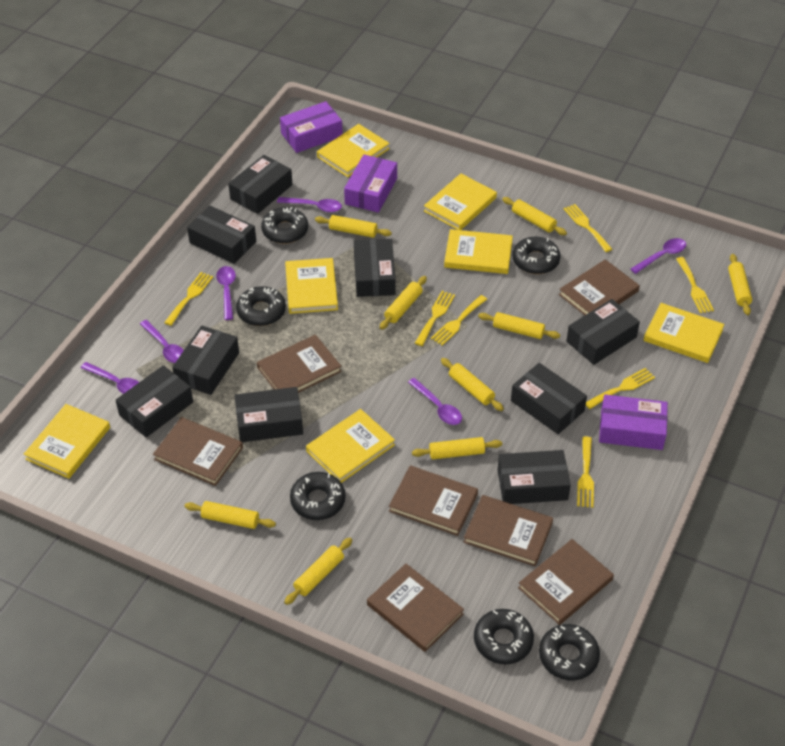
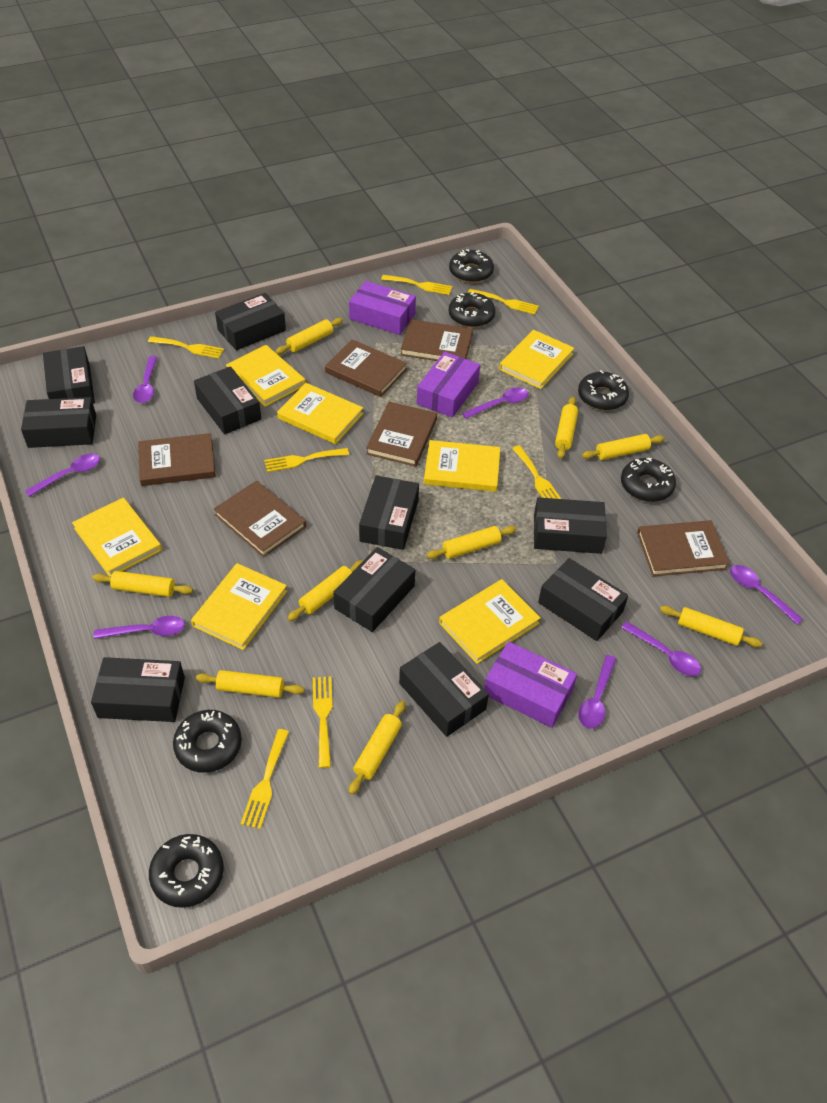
black box: 9 -> 10
brown book: 7 -> 6
purple spoon: 6 -> 7

